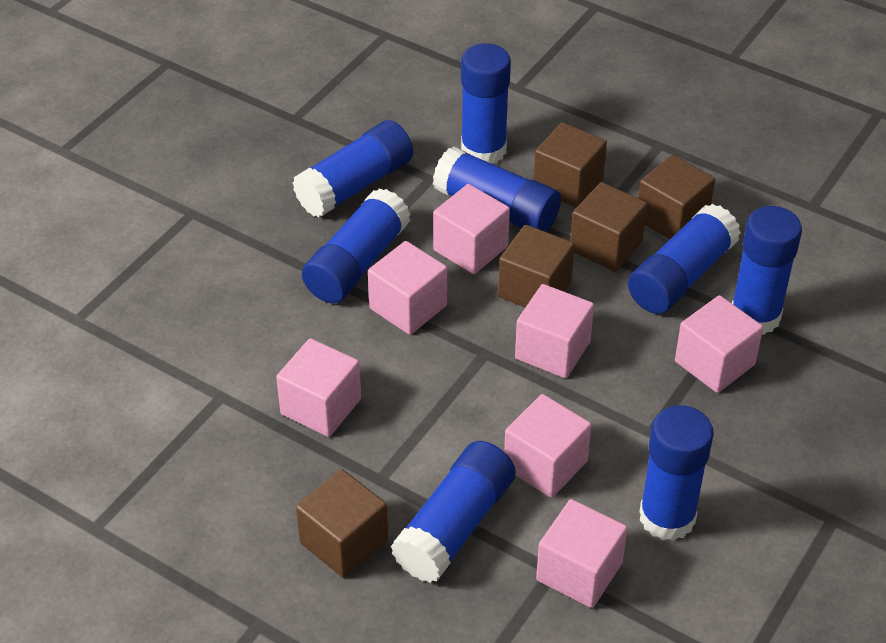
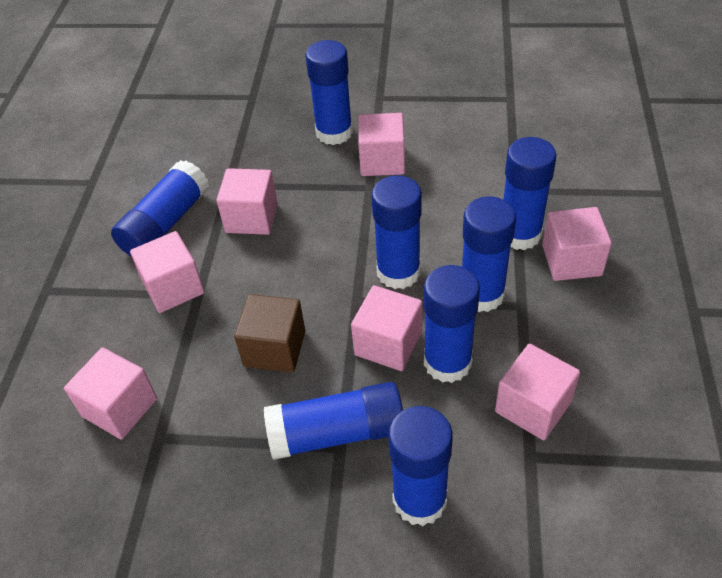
brown cube: 5 -> 1

